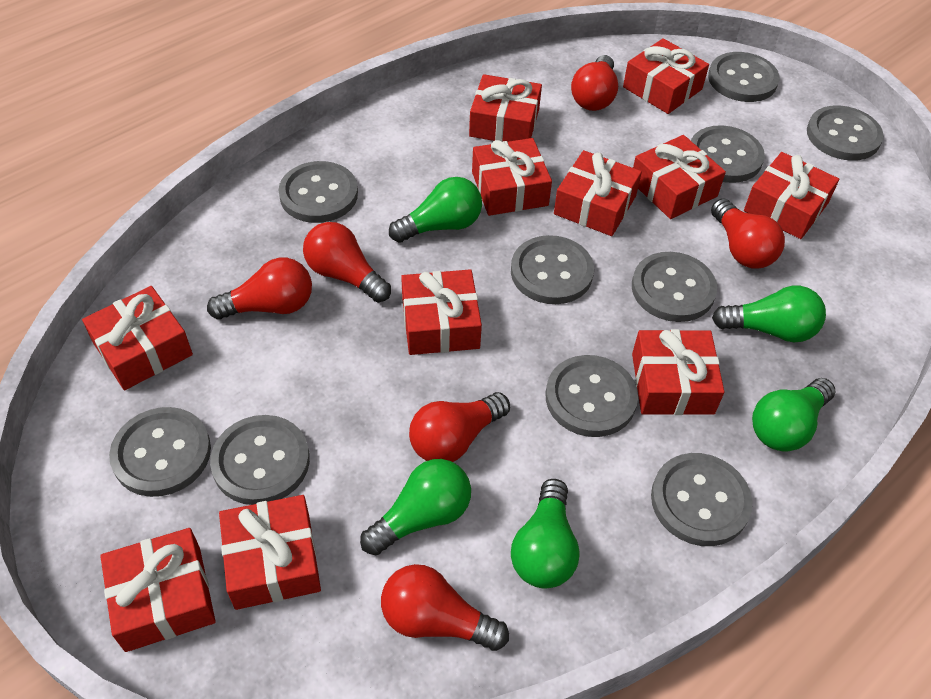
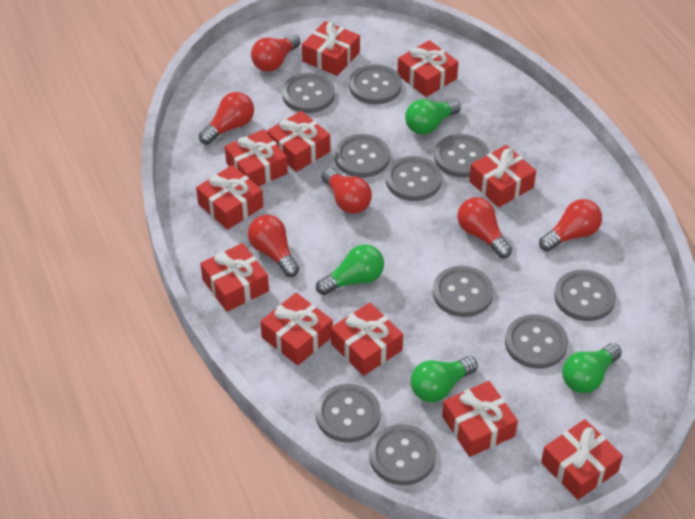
green light bulb: 5 -> 4

